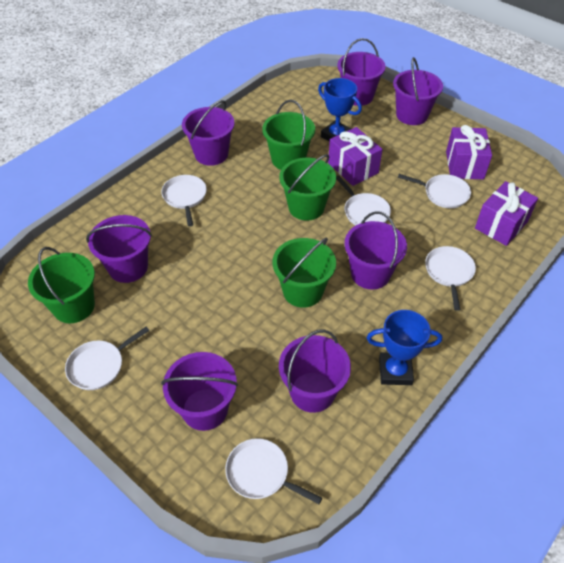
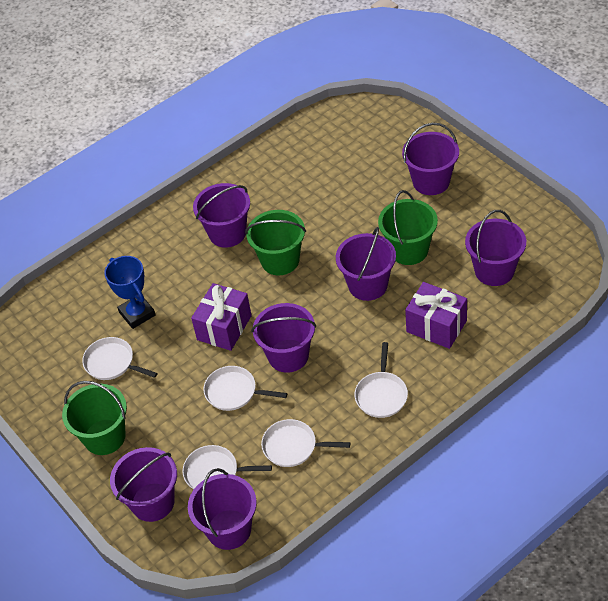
blue trophy: 2 -> 1
green bucket: 4 -> 3
purple gift: 3 -> 2
white pan: 6 -> 5

